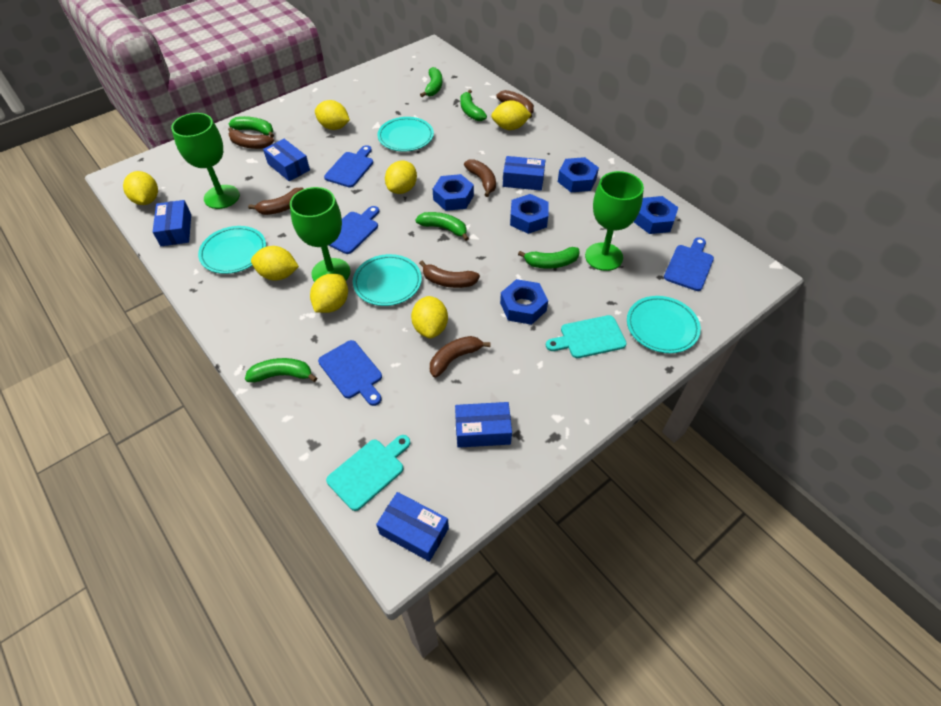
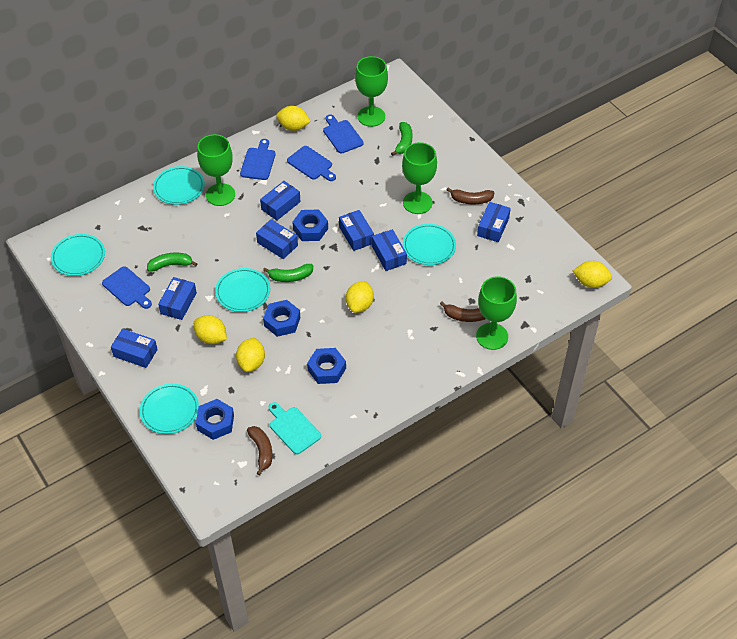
blue box: 5 -> 7
blue nut: 5 -> 4
brown banana: 6 -> 3
green banana: 6 -> 3
green goblet: 3 -> 4
turquoise cutting board: 2 -> 1
turquoise plate: 4 -> 5
yellow lemon: 7 -> 5

